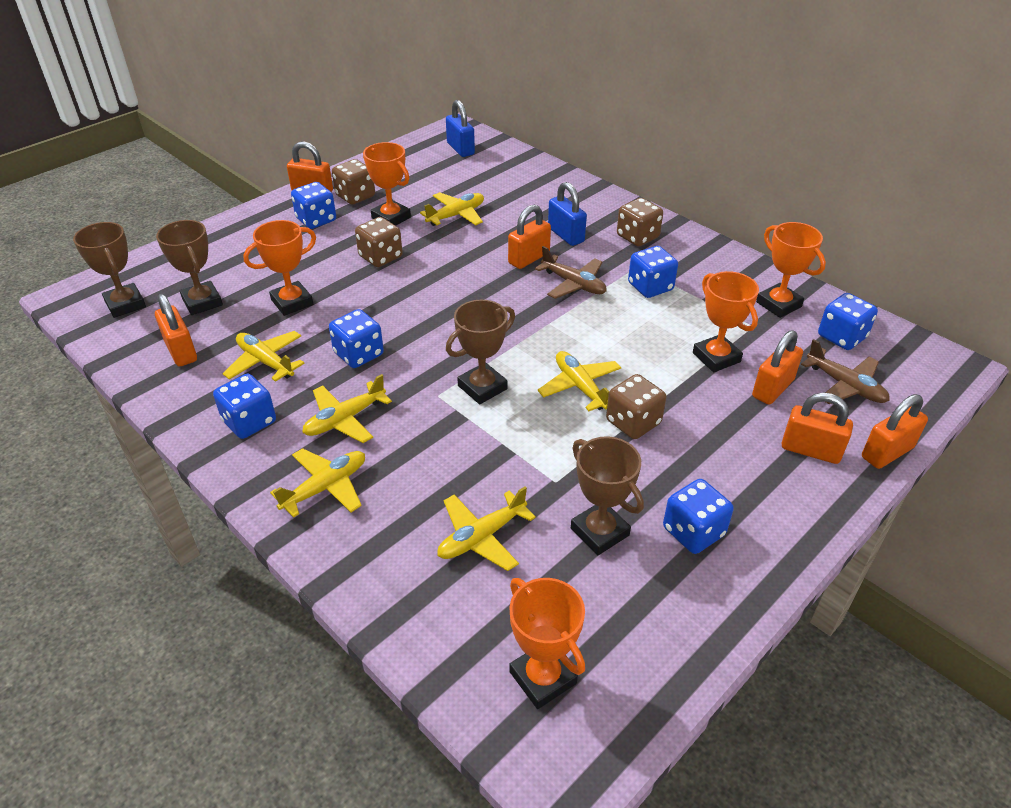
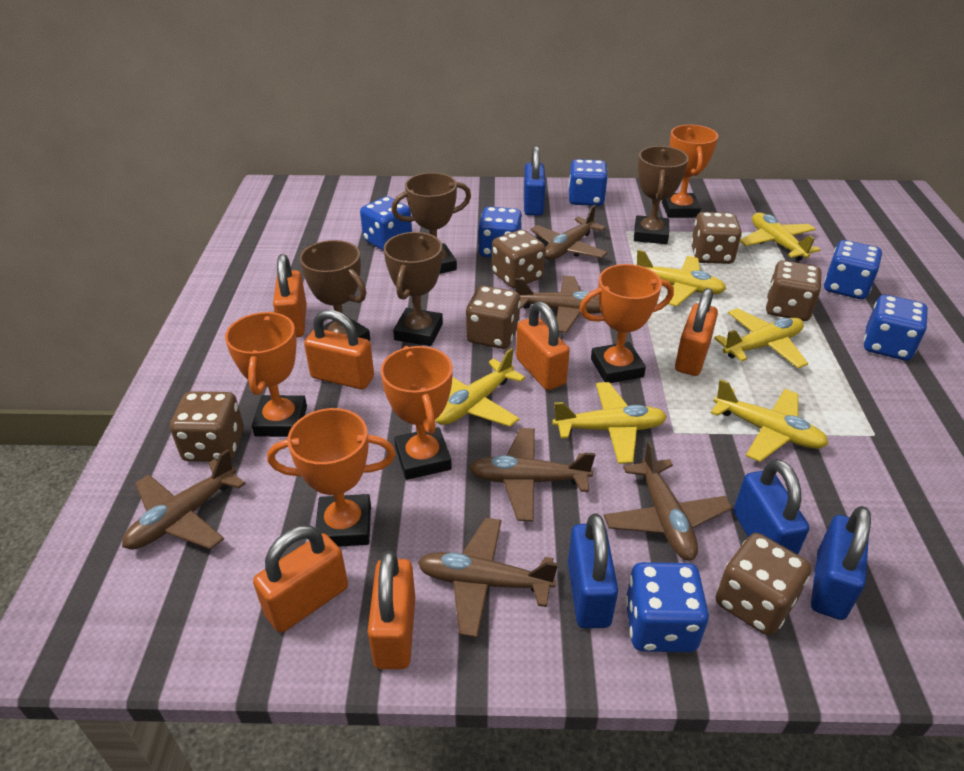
blue padlock: 2 -> 4
brown dice: 4 -> 6
brown plane: 2 -> 6

